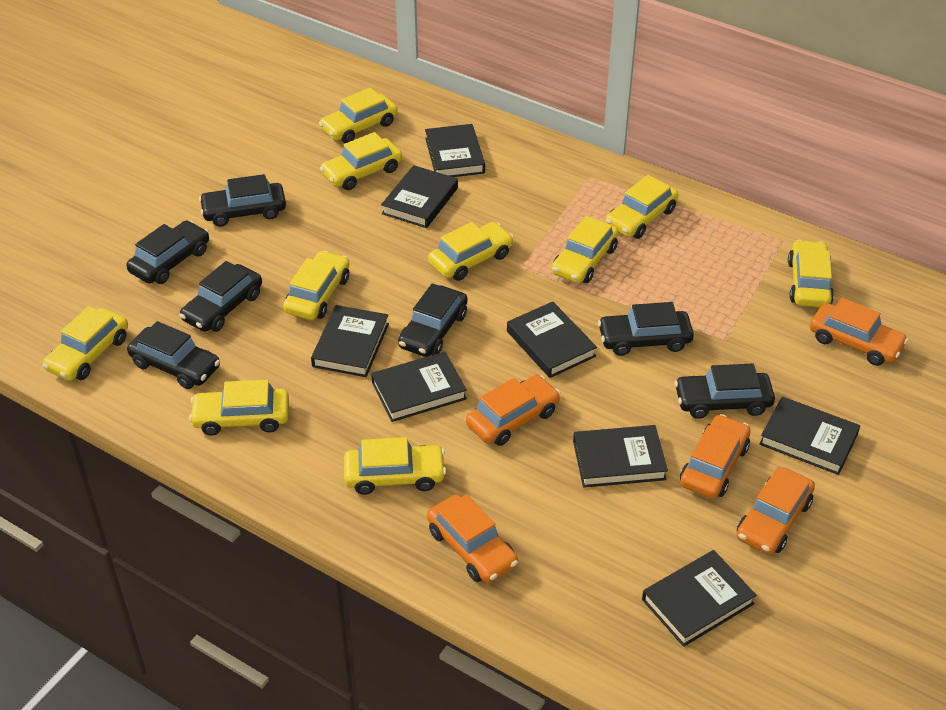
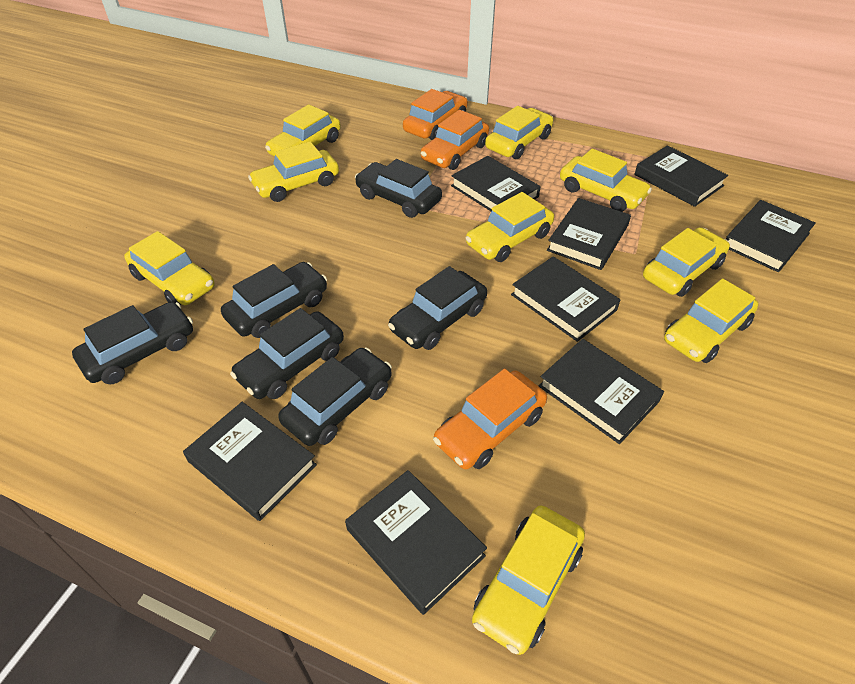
black car: 7 -> 6
orange car: 5 -> 3
yellow car: 10 -> 9

